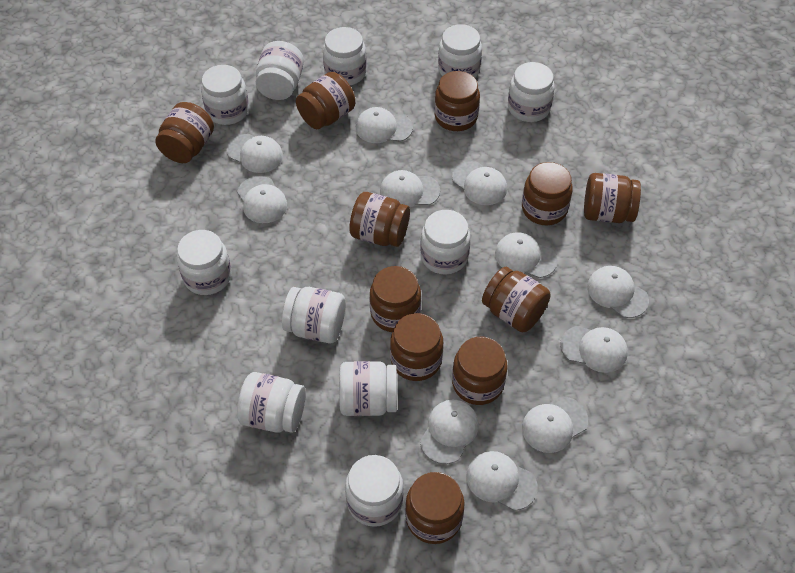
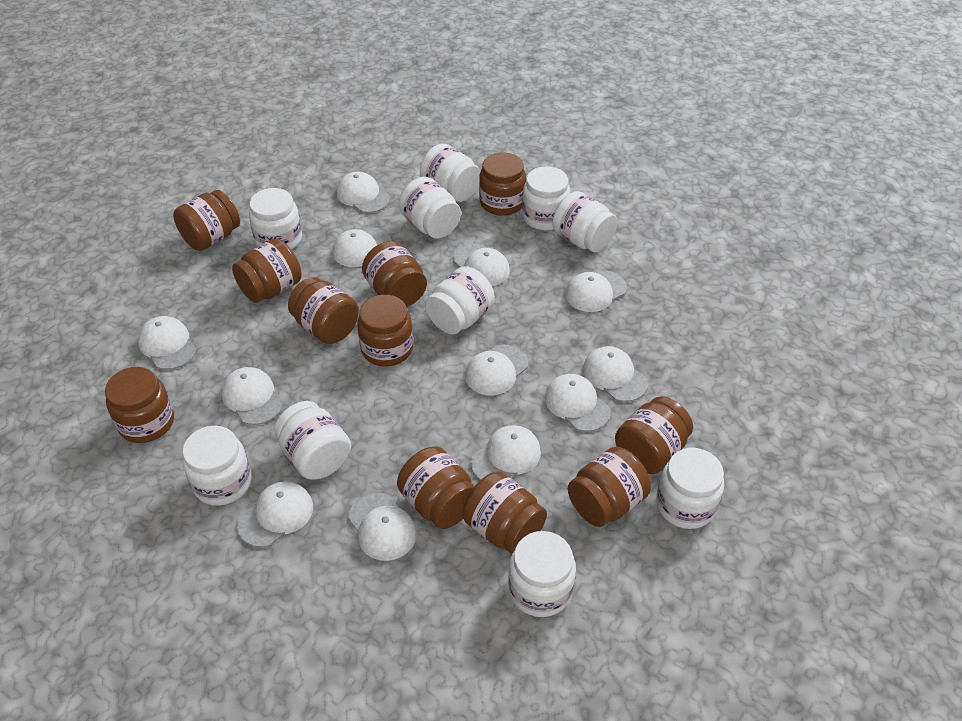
white cap: 11 -> 12
white jar: 11 -> 10

